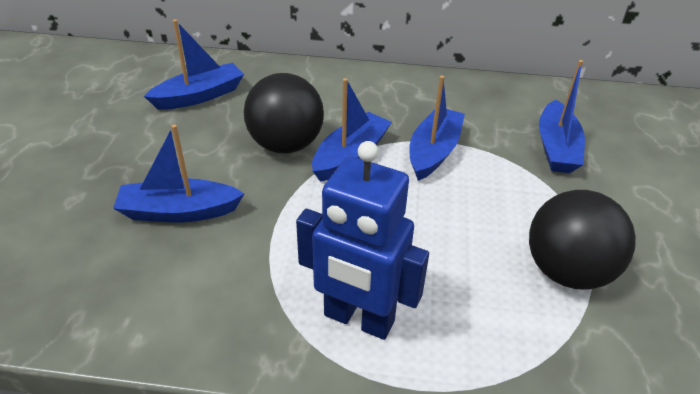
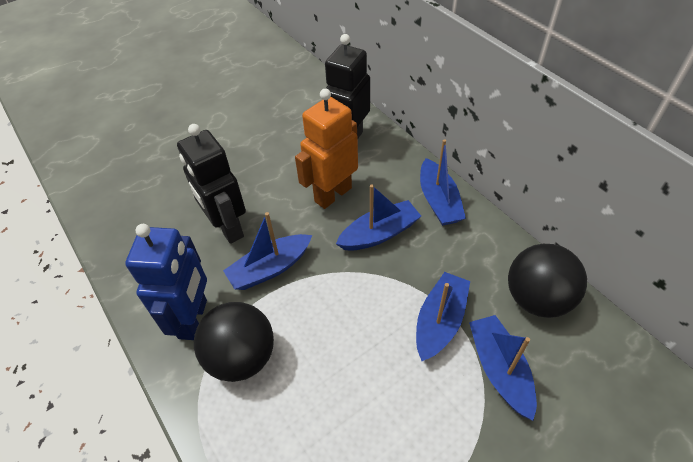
black robot: 0 -> 2
orange robot: 0 -> 1

